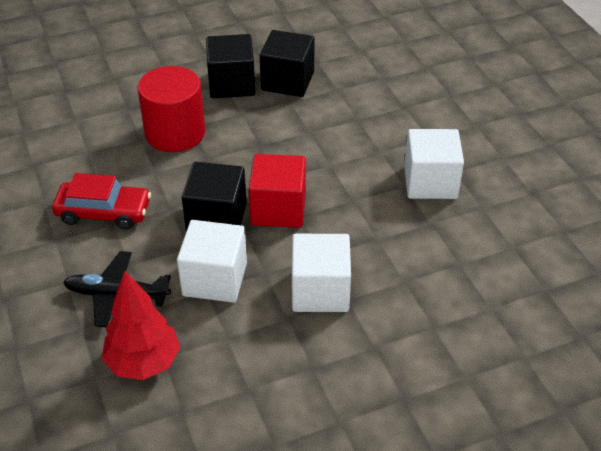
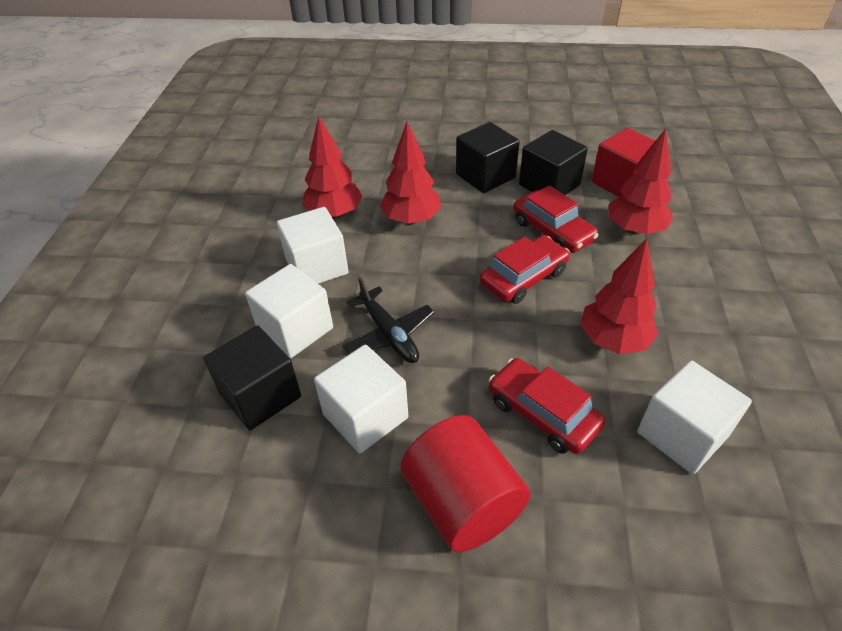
red car: 1 -> 3
red tree: 1 -> 4
white cube: 3 -> 4

